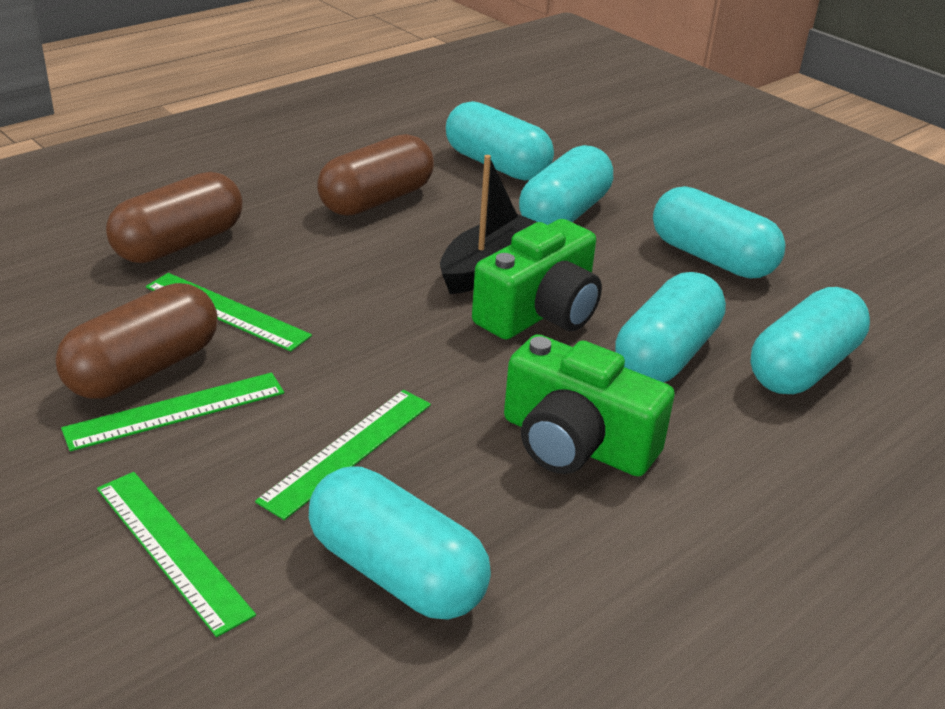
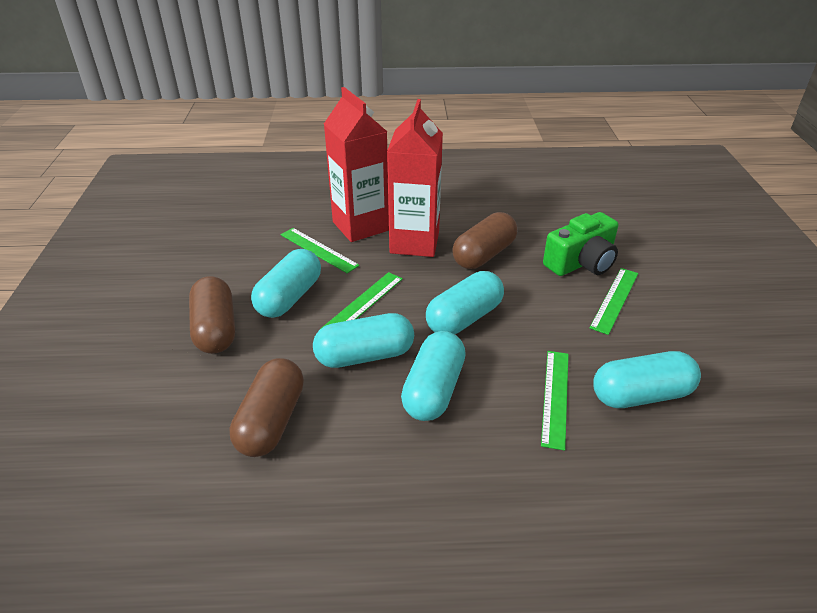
black boat: 1 -> 0
green camera: 2 -> 1
red carton: 0 -> 2
turquoise capsule: 6 -> 5

